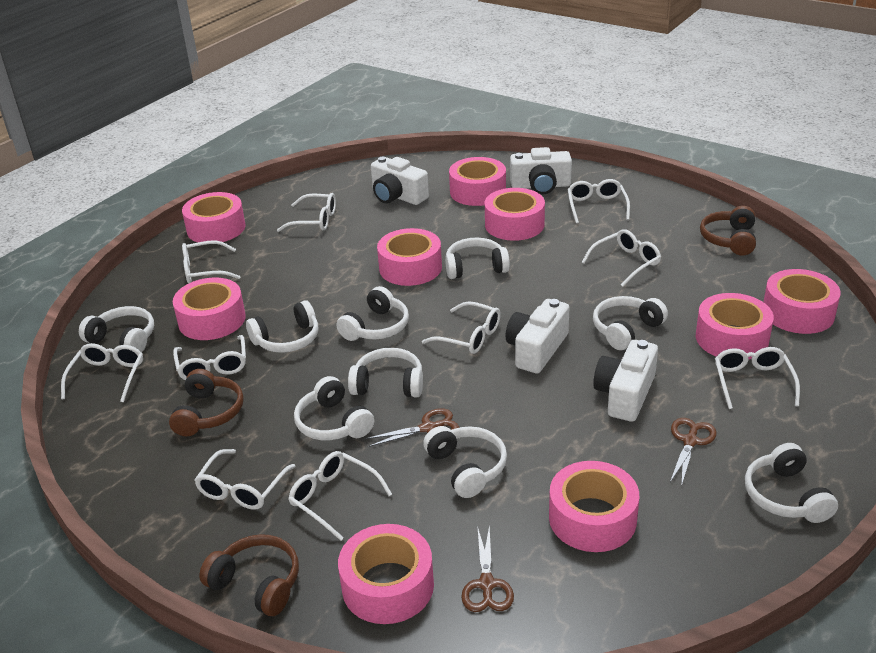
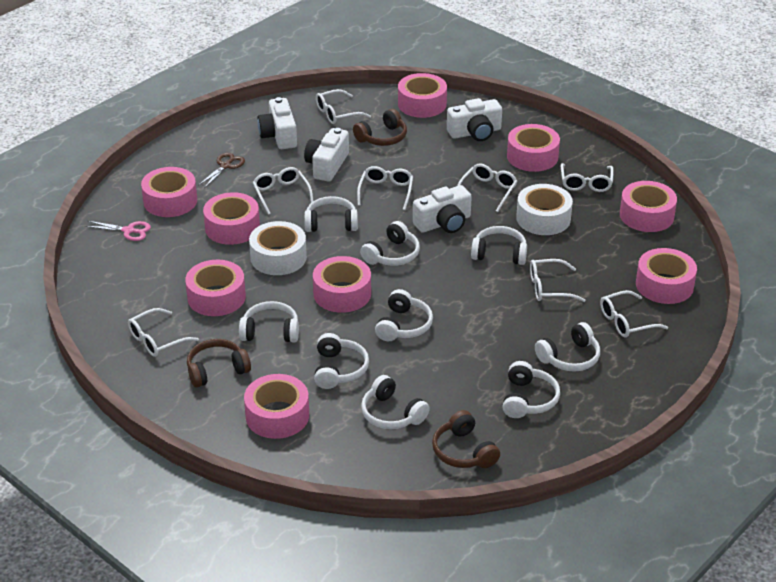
brown scissors: 3 -> 1
pink scissors: 0 -> 1
white glasses: 10 -> 8
white tape: 0 -> 2

